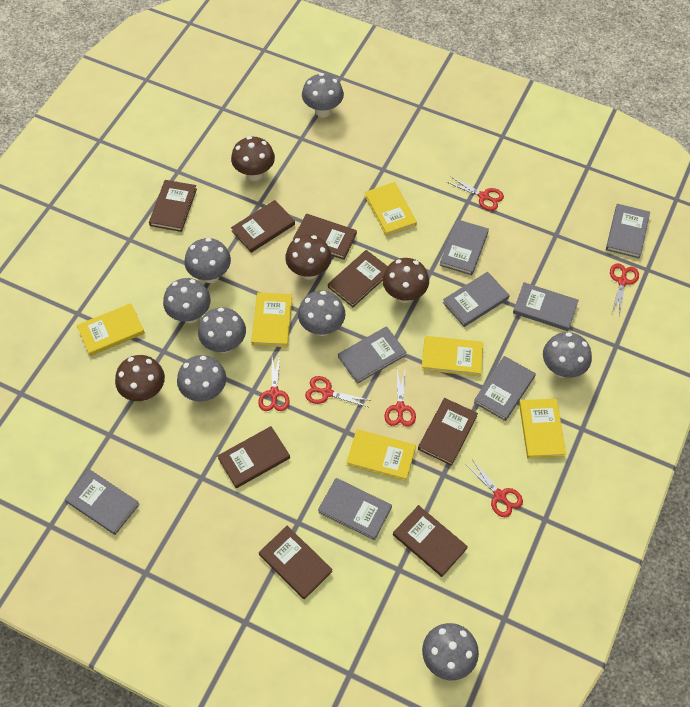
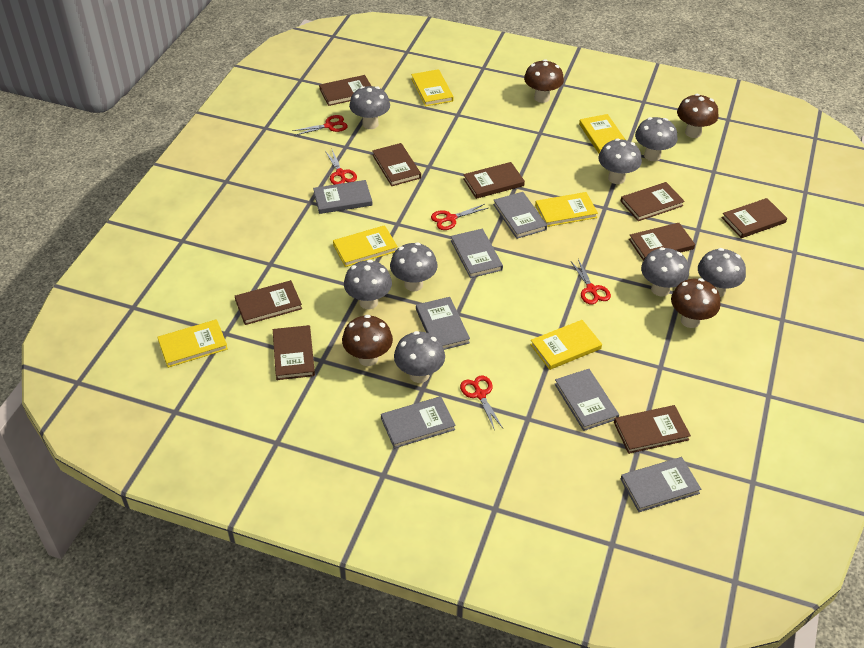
brown book: 8 -> 9
grey book: 8 -> 7
red scissors: 6 -> 5

